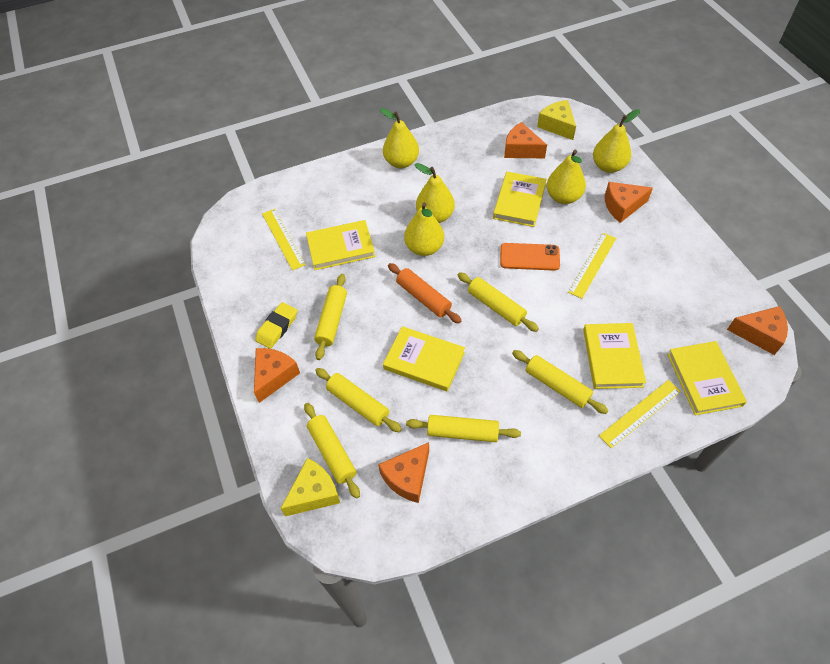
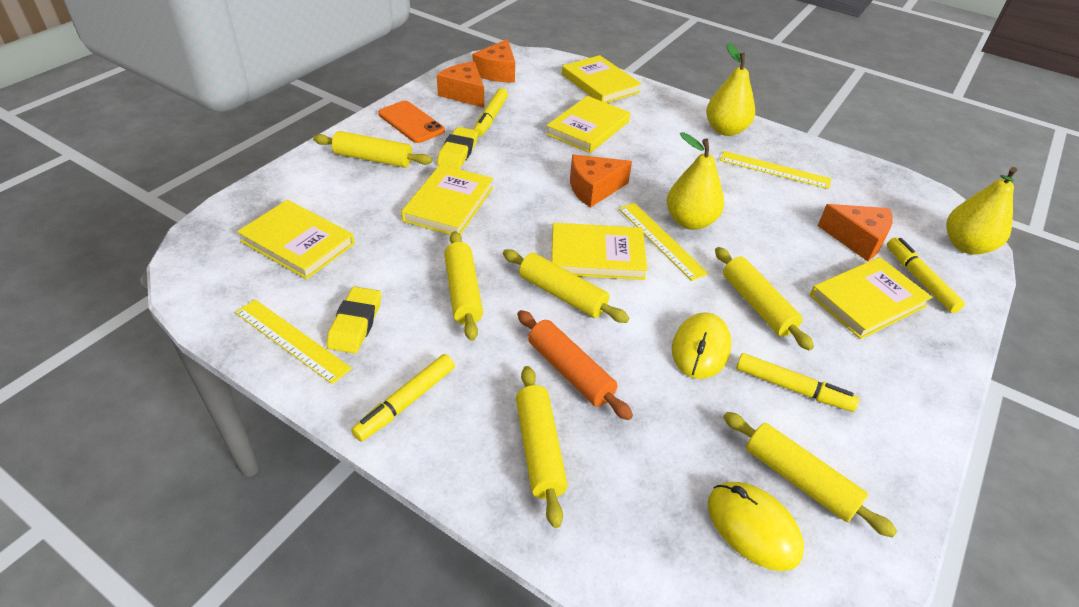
orange cheese: 5 -> 4
yellow book: 5 -> 6
yellow cheese: 2 -> 0
yellow eraser: 1 -> 2
yellow marker: 0 -> 4
yellow mouse: 0 -> 2
yellow pear: 5 -> 3

